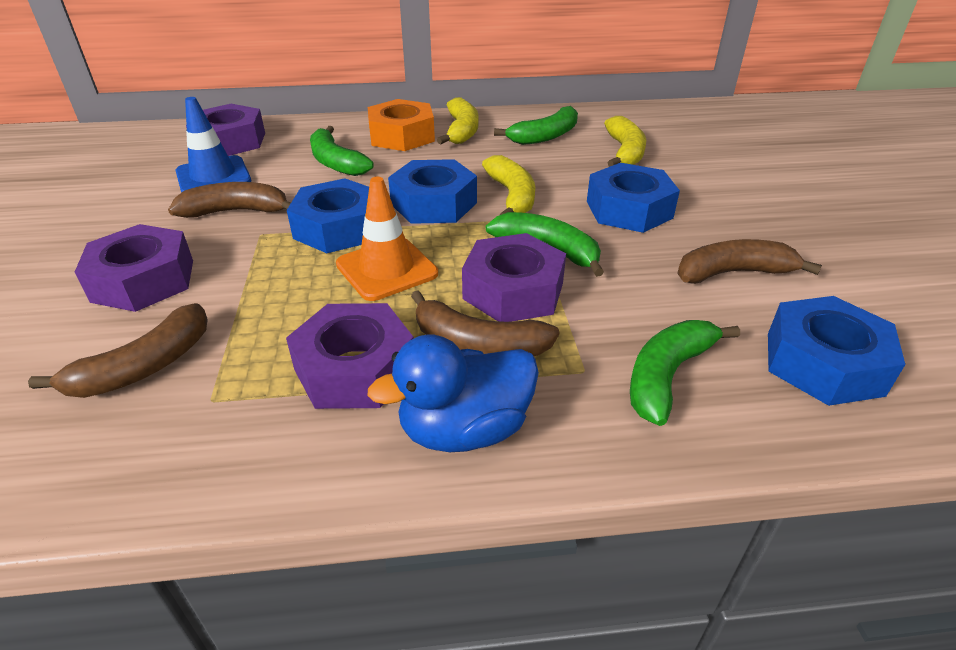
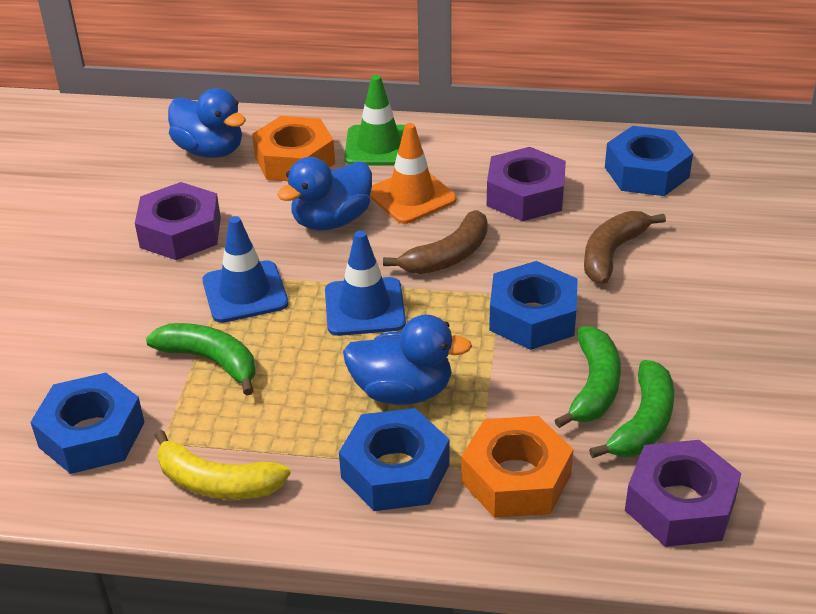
blue duck: 1 -> 3
blue traffic cone: 1 -> 2
brown banana: 4 -> 2
green banana: 4 -> 3
green traffic cone: 0 -> 1
orange nut: 1 -> 2
purple nut: 4 -> 3
yellow banana: 3 -> 1

